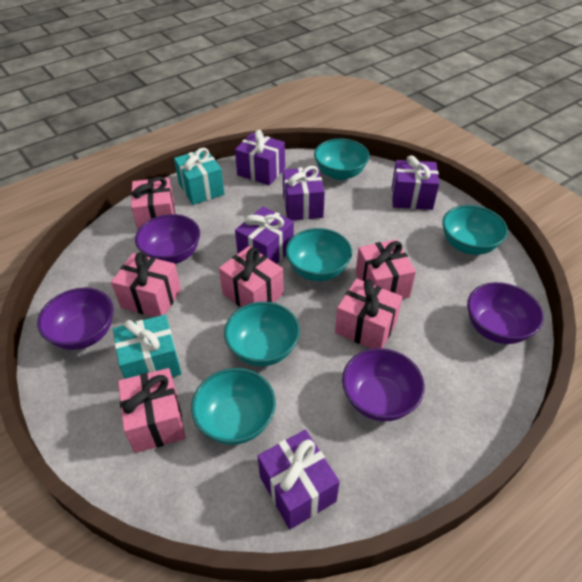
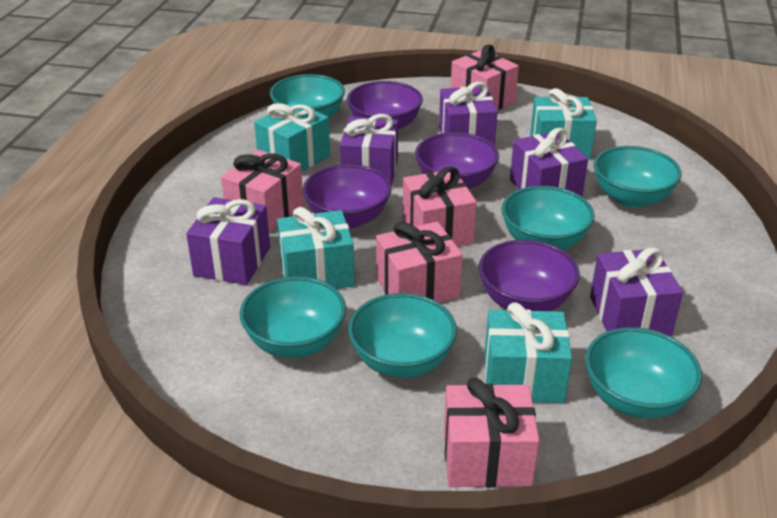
pink gift: 6 -> 5
turquoise bowl: 5 -> 6
turquoise gift: 2 -> 4

